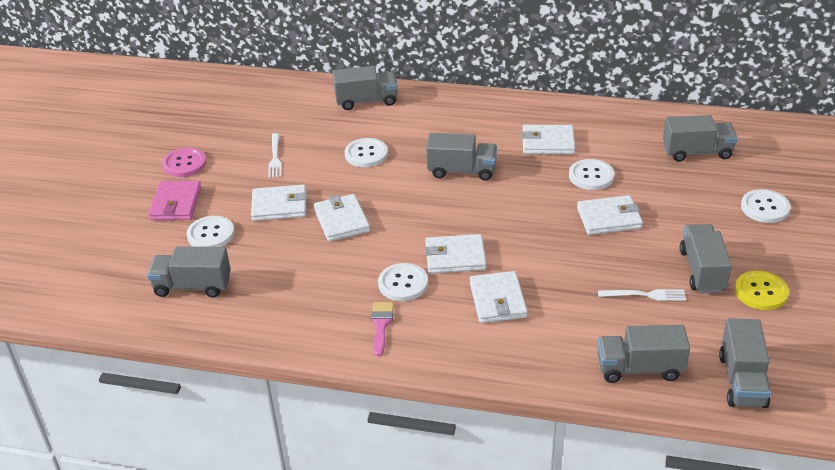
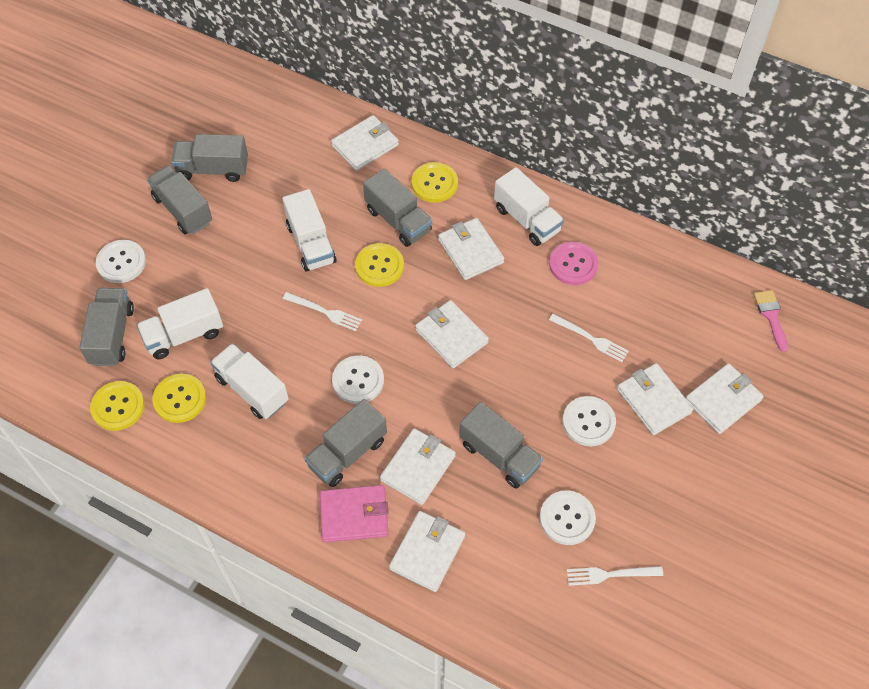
grey truck: 7 -> 6
white button: 5 -> 4
white fork: 2 -> 3
white truck: 0 -> 4
white wallet: 6 -> 7
yellow button: 1 -> 4

